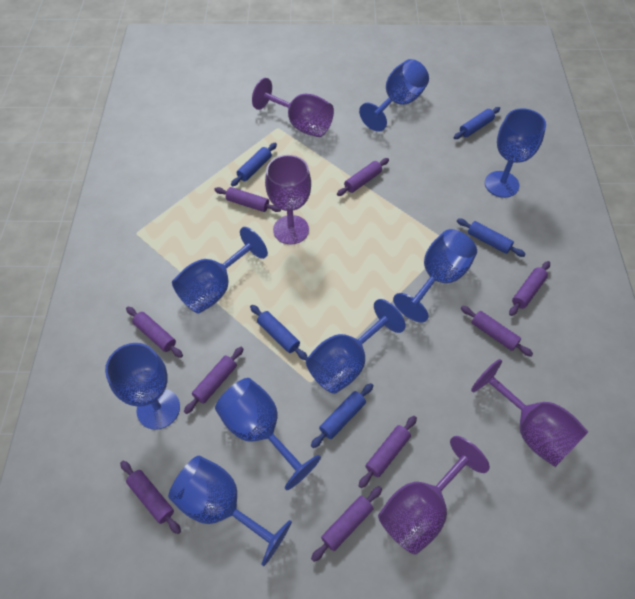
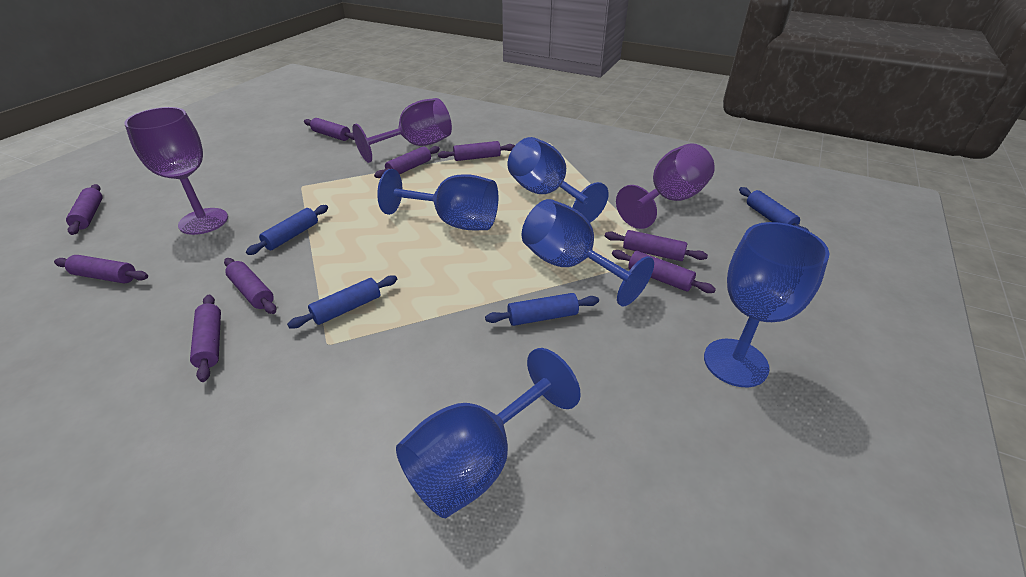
blue goblet: 8 -> 5
blue rolling pin: 5 -> 4
purple goblet: 4 -> 3

